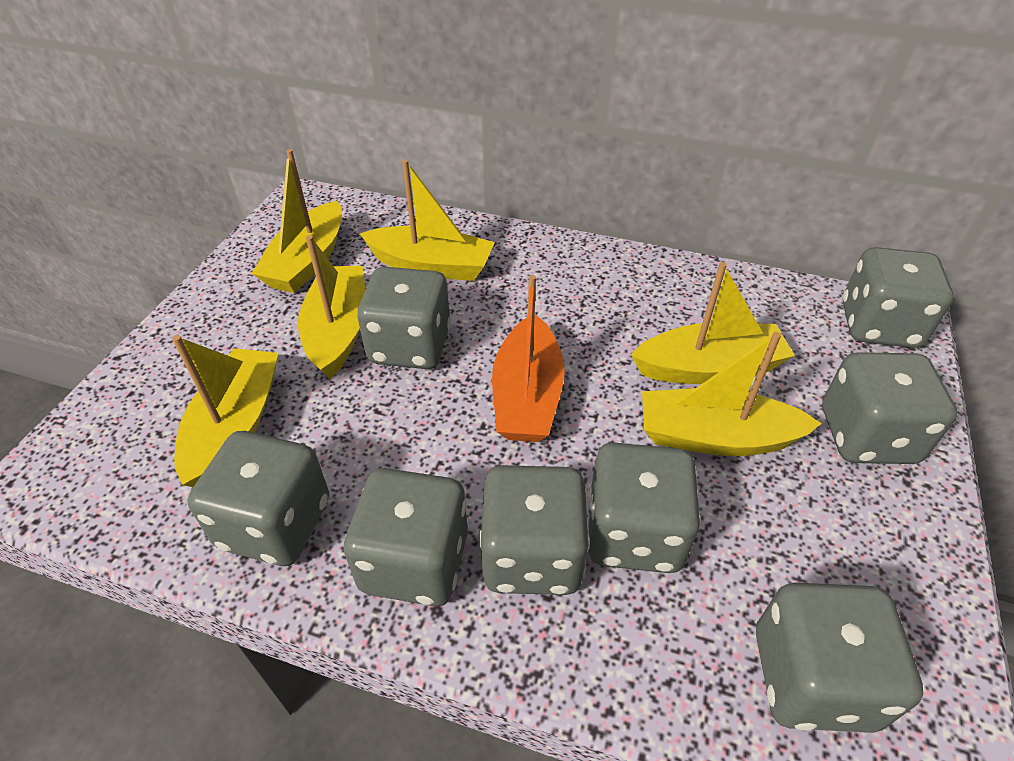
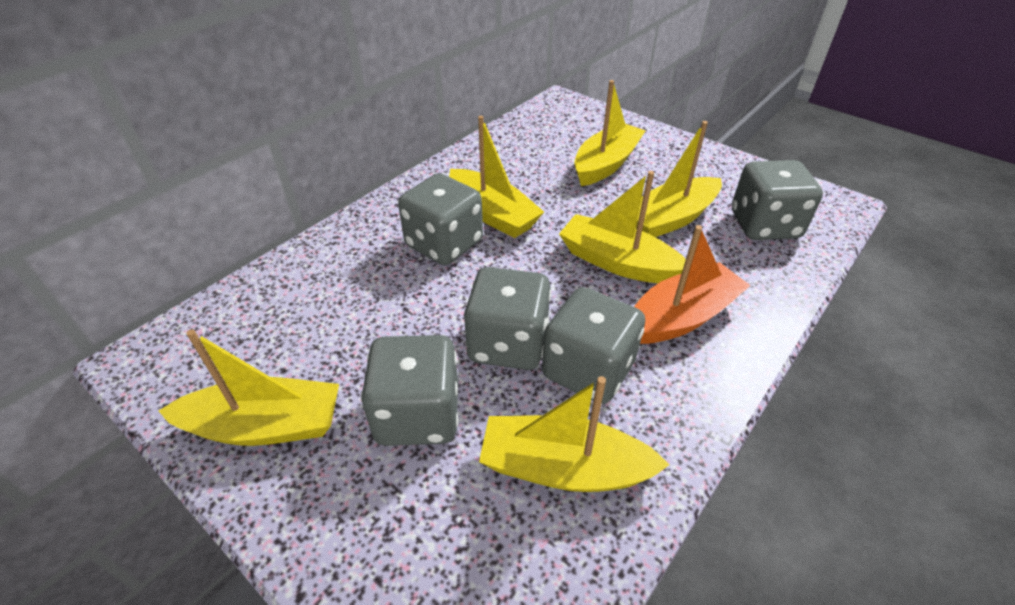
grey dice: 8 -> 5

